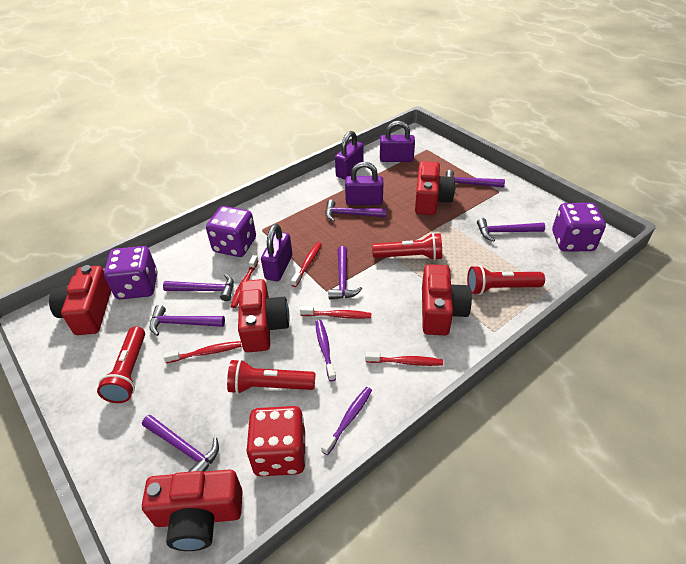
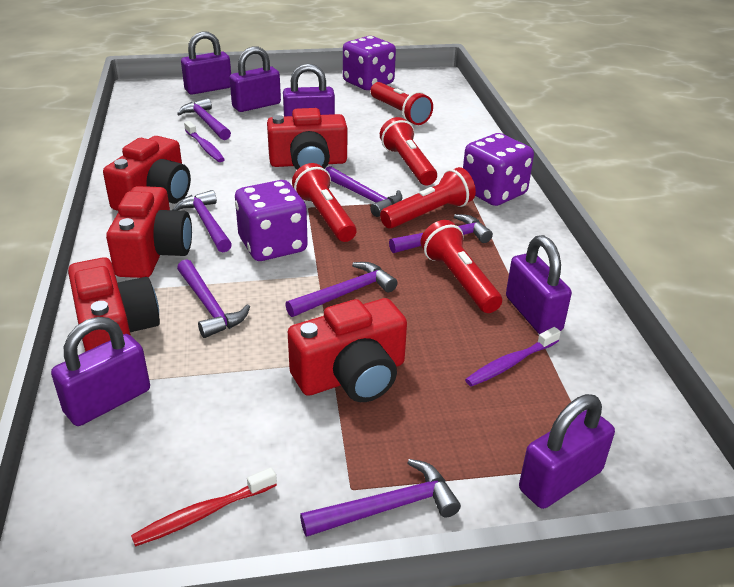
purple padlock: 4 -> 6
red dice: 1 -> 0
red flashlight: 4 -> 5
red toothbrush: 5 -> 1

